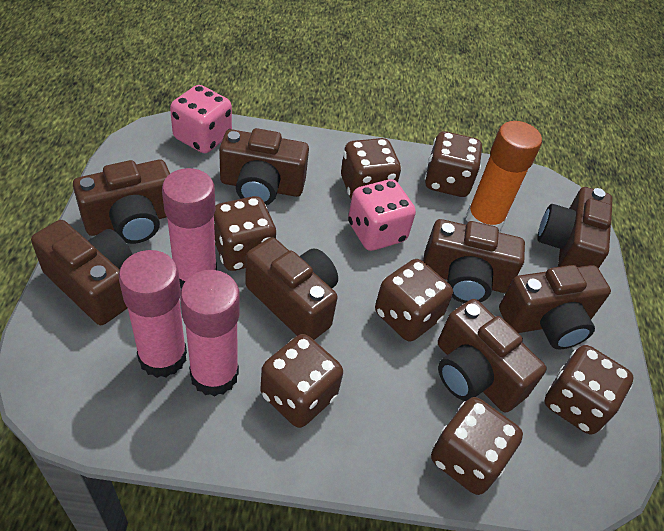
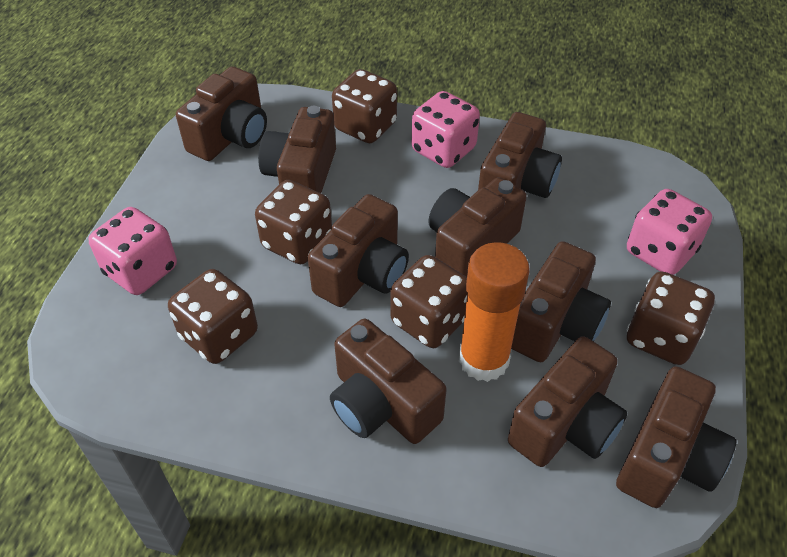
brown camera: 8 -> 9
brown dice: 7 -> 5
pink dice: 2 -> 3
pink glue stick: 3 -> 0

